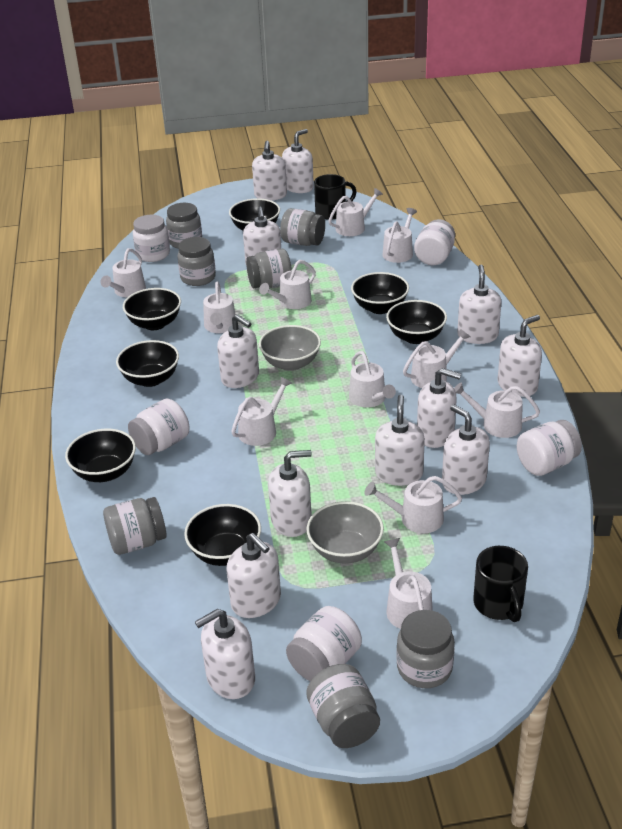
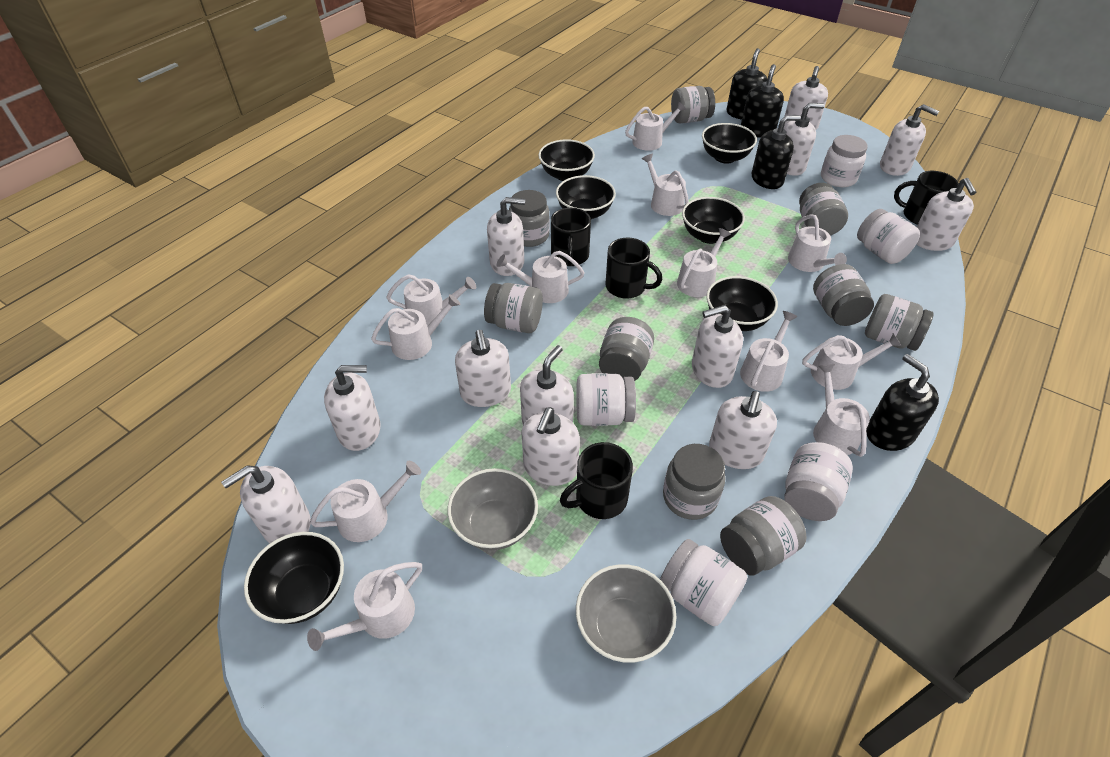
black bowl: 7 -> 6
black mug: 2 -> 4
black soap dispenser: 0 -> 4
grey jar: 7 -> 9
white watering can: 11 -> 12

